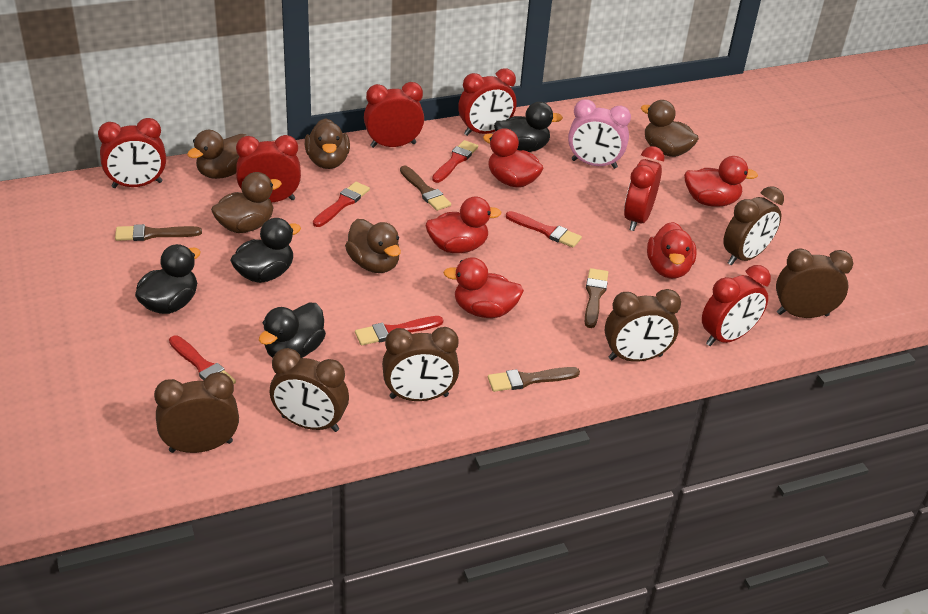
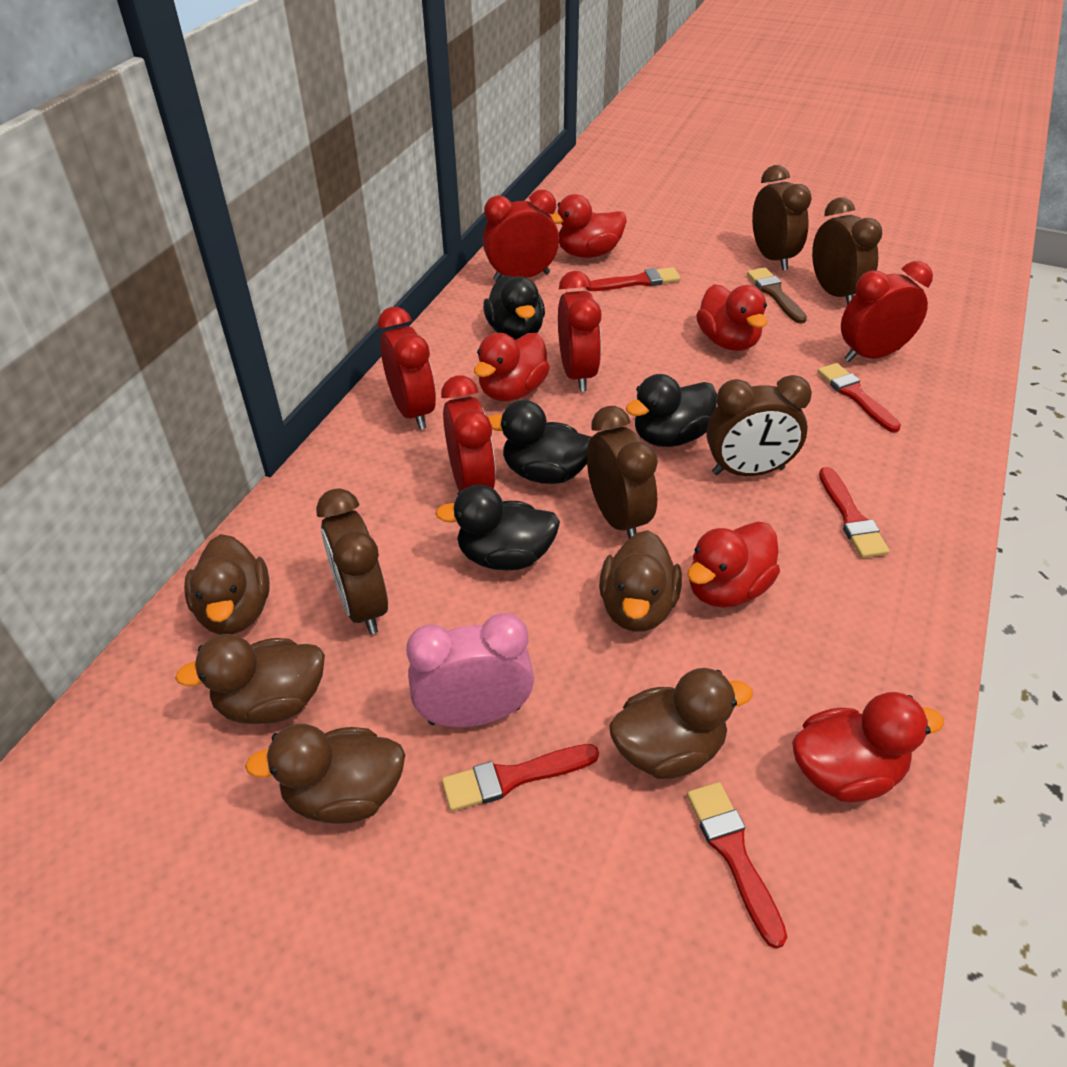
brown brush: 4 -> 1
brown clock: 6 -> 5
red clock: 6 -> 5

